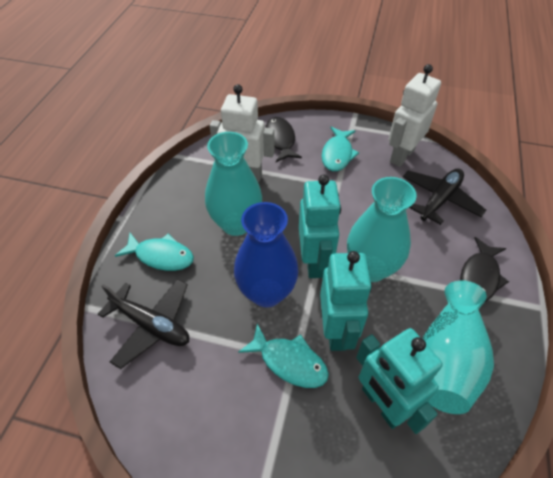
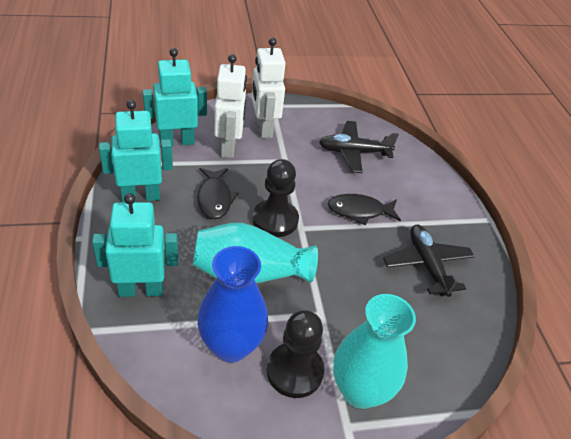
black pawn: 0 -> 2
turquoise fish: 3 -> 0
turquoise vase: 3 -> 2

